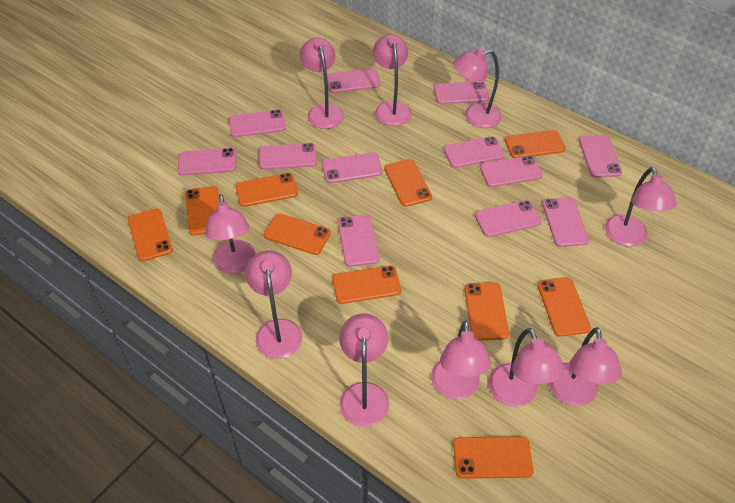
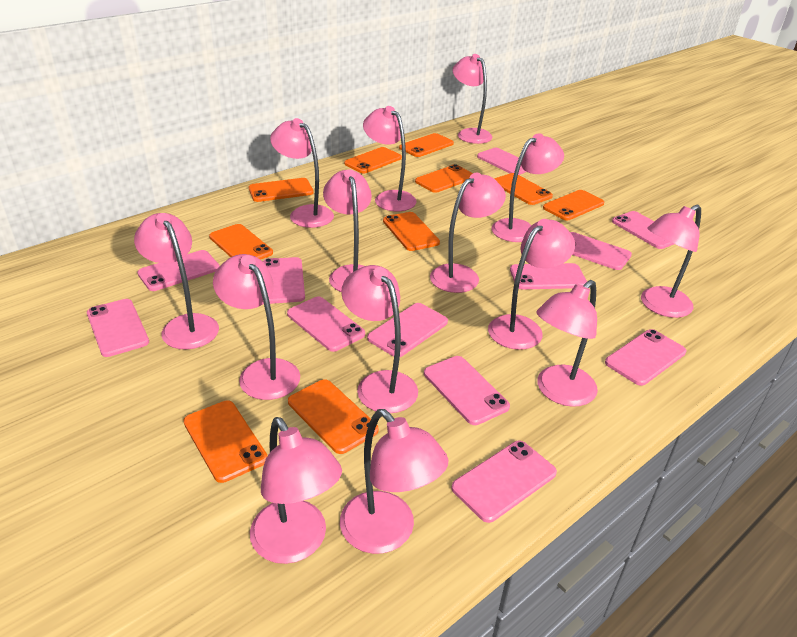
pink lamp: 10 -> 14

